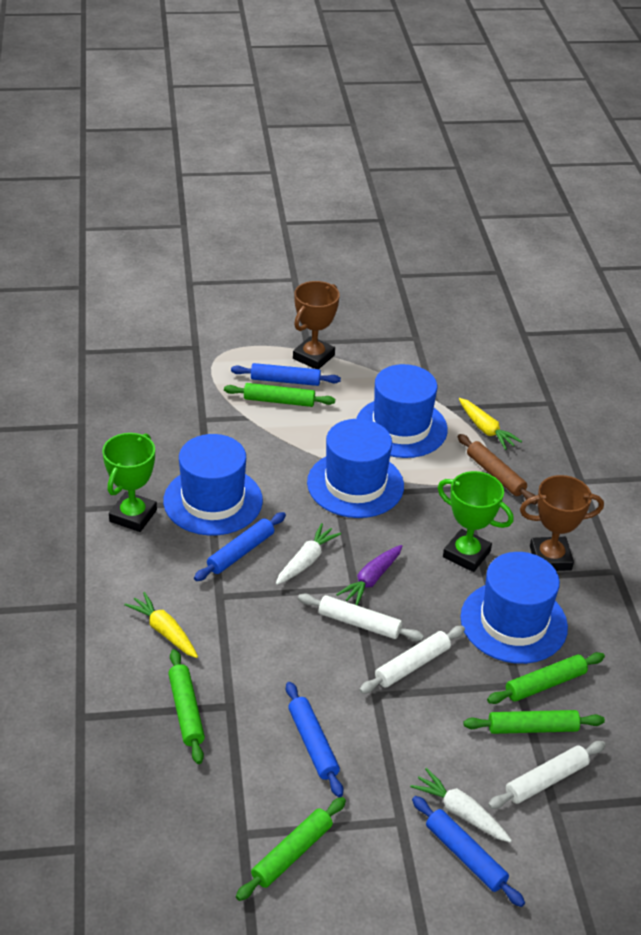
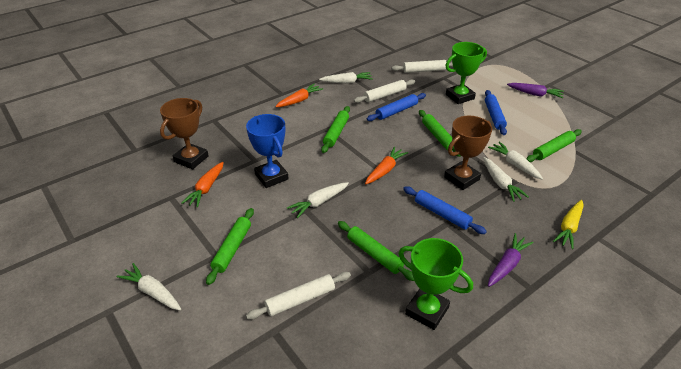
blue hat: 4 -> 0
blue rolling pin: 4 -> 3
blue trophy: 0 -> 1
brown rolling pin: 1 -> 0
orange carrot: 0 -> 3
purple carrot: 1 -> 2
white carrot: 2 -> 5
yellow carrot: 2 -> 1

